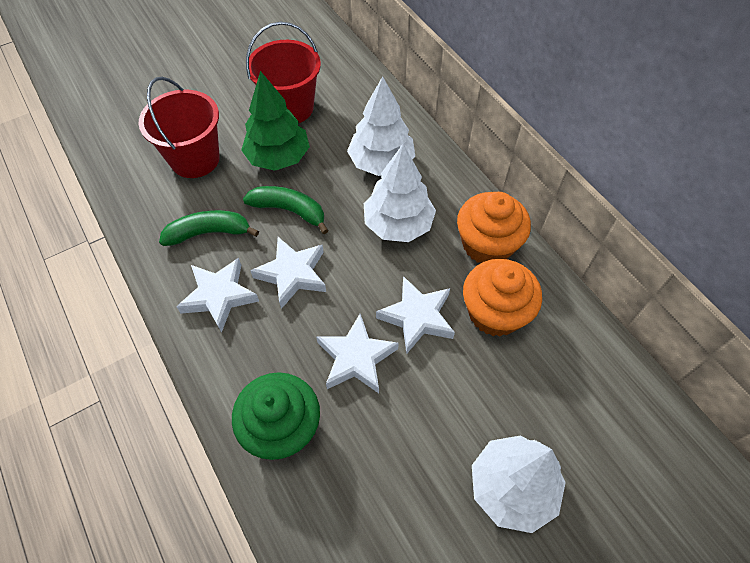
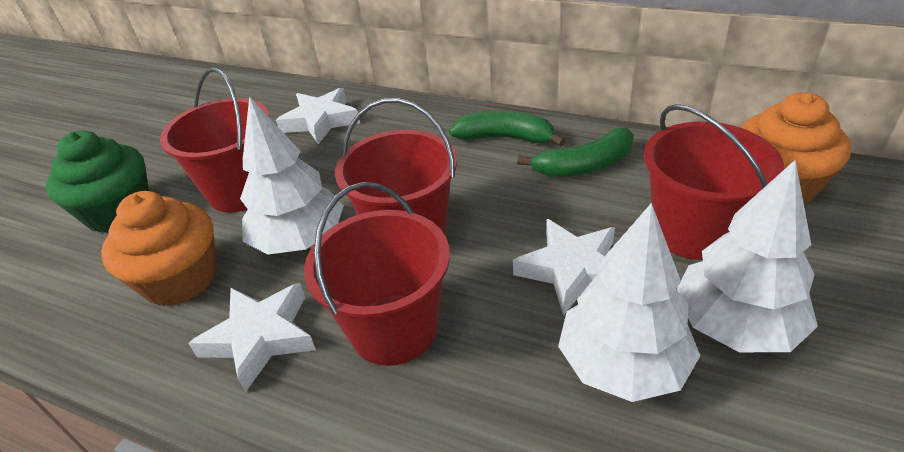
green tree: 1 -> 0
red bucket: 2 -> 4
white star: 4 -> 3

